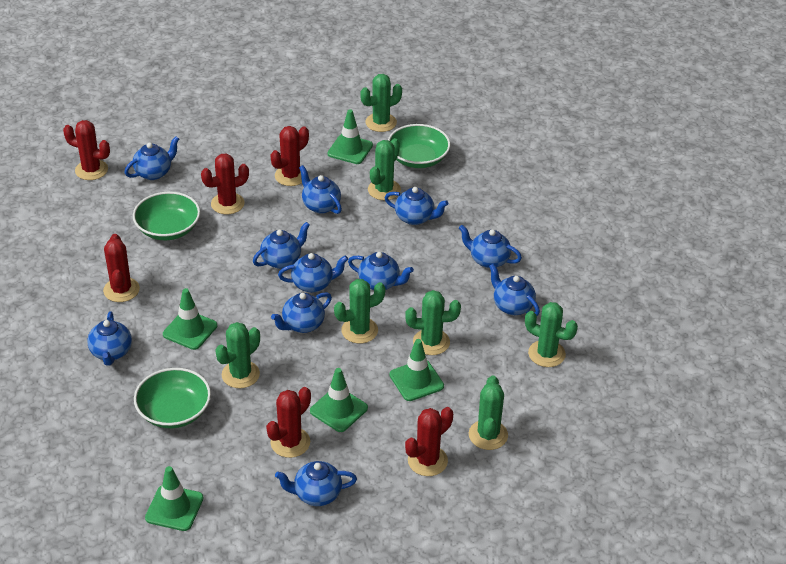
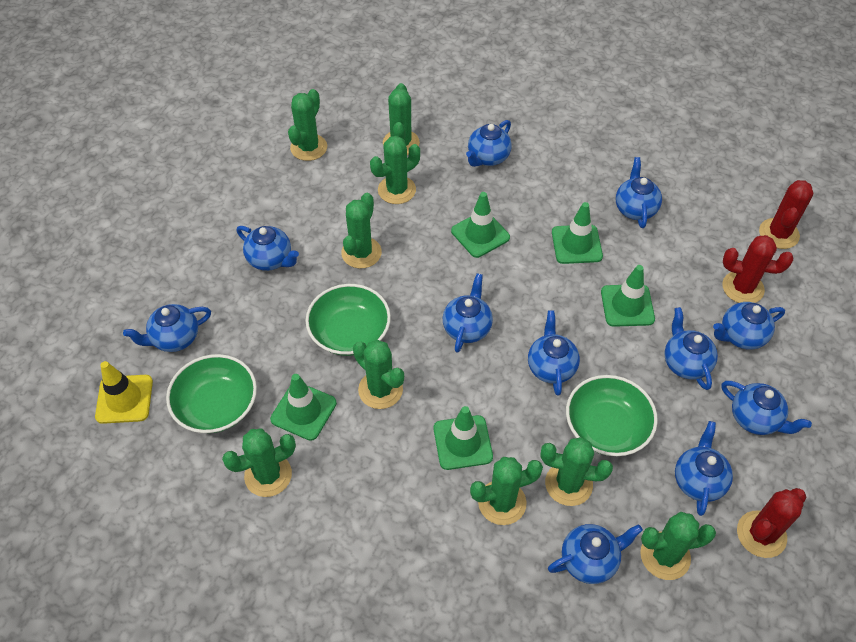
green cactus: 7 -> 9
red cactus: 6 -> 3
yellow traffic cone: 0 -> 1

